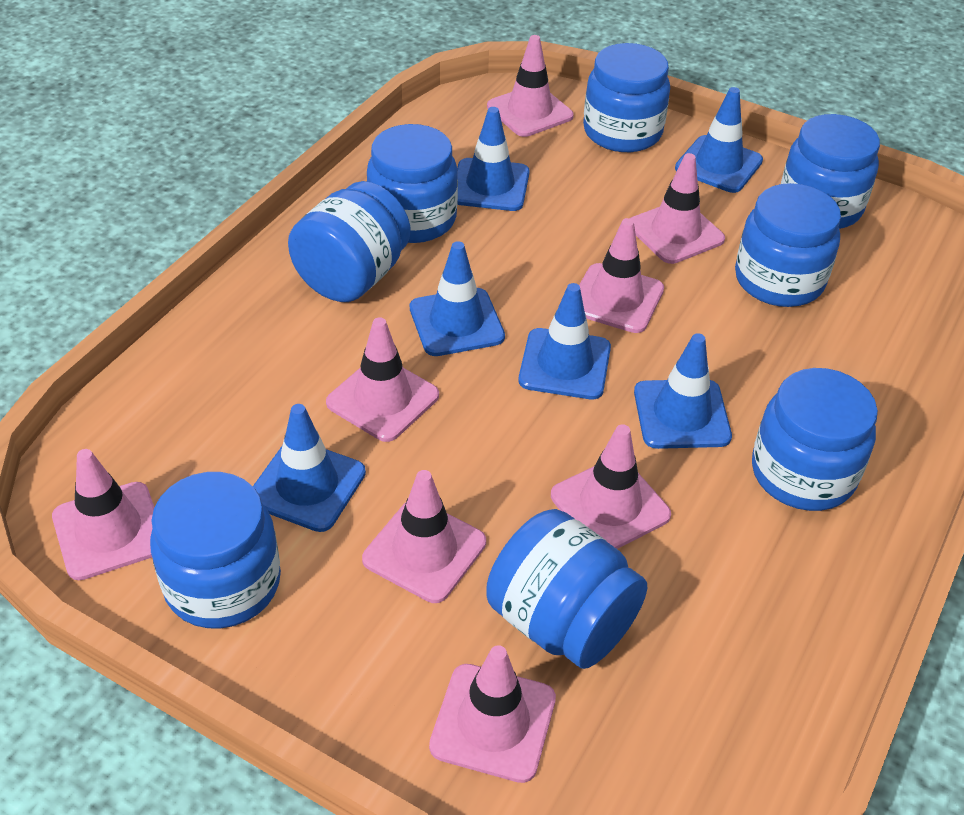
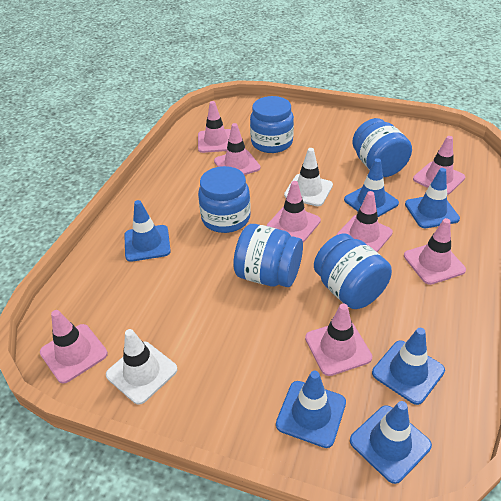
blue jar: 8 -> 5
white traffic cone: 0 -> 2

